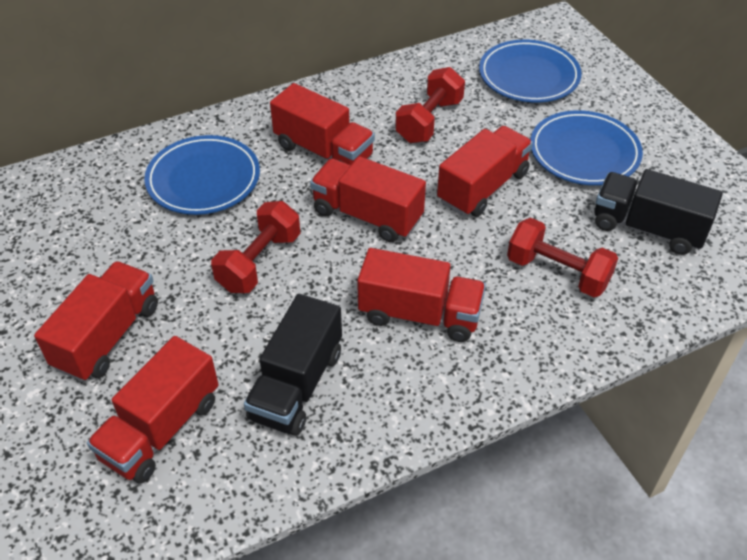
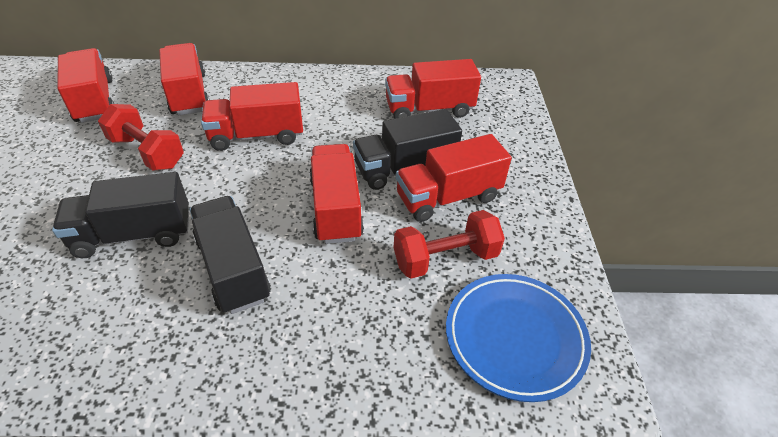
black truck: 2 -> 3
blue plate: 3 -> 1
red dumbbell: 3 -> 2

